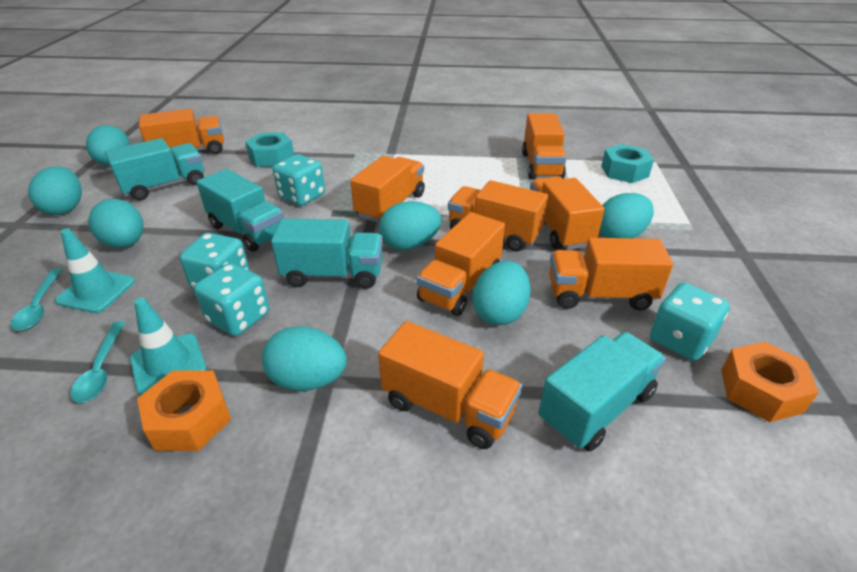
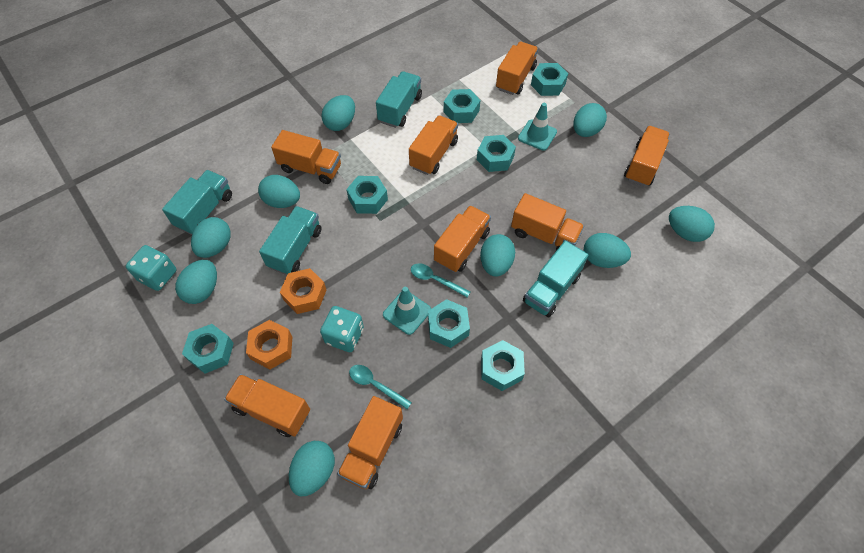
turquoise dice: 4 -> 2
turquoise egg: 7 -> 9
turquoise nut: 2 -> 7

